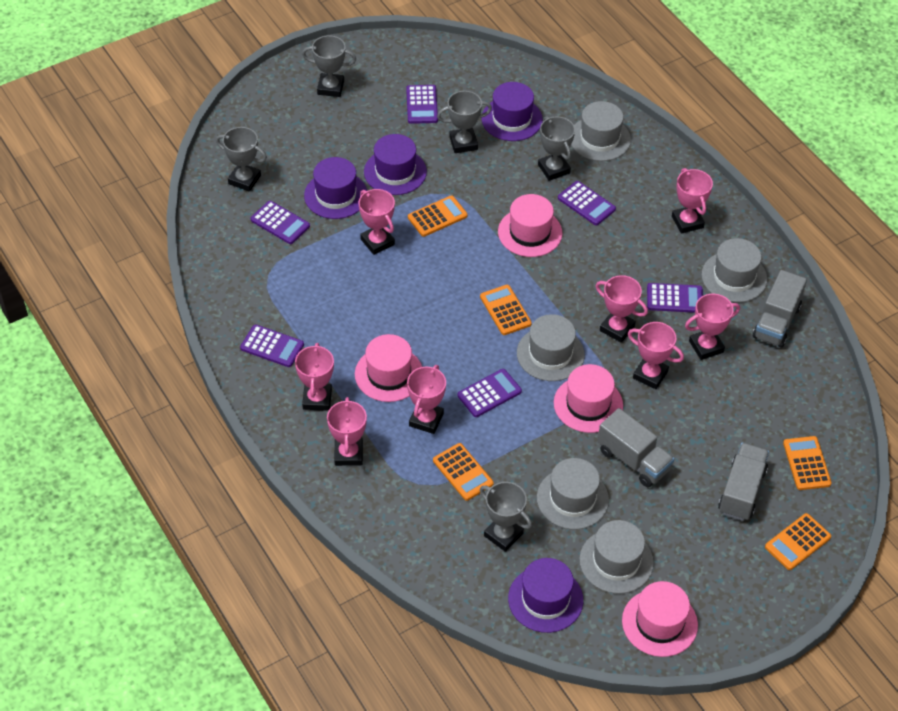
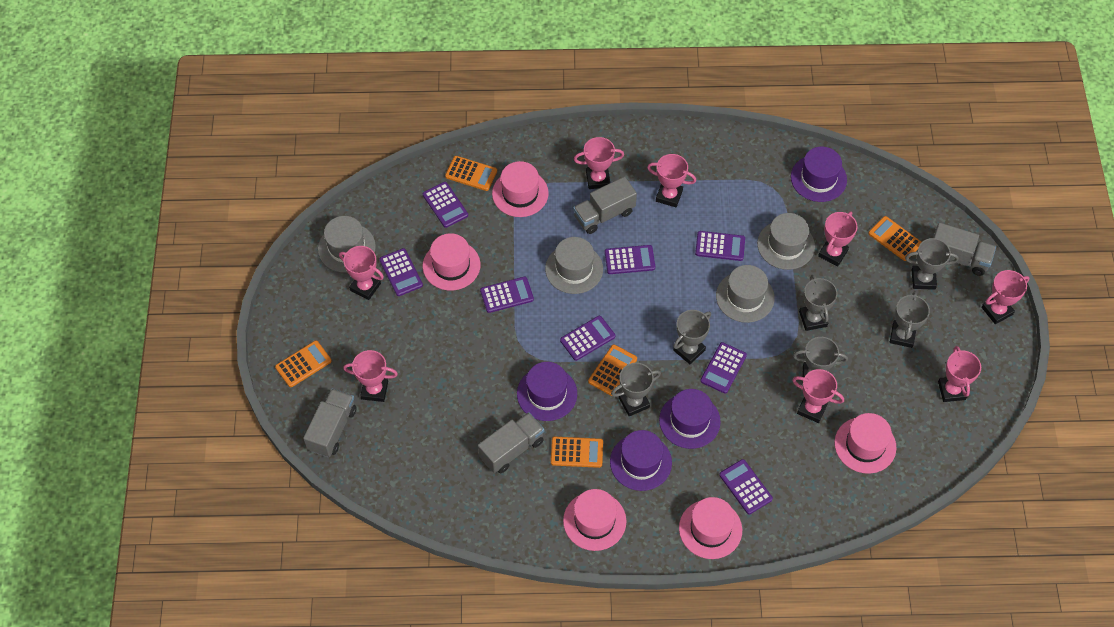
grey hat: 5 -> 4
grey trophy: 5 -> 6
grey truck: 3 -> 4
pink hat: 4 -> 5
purple calculator: 6 -> 8

